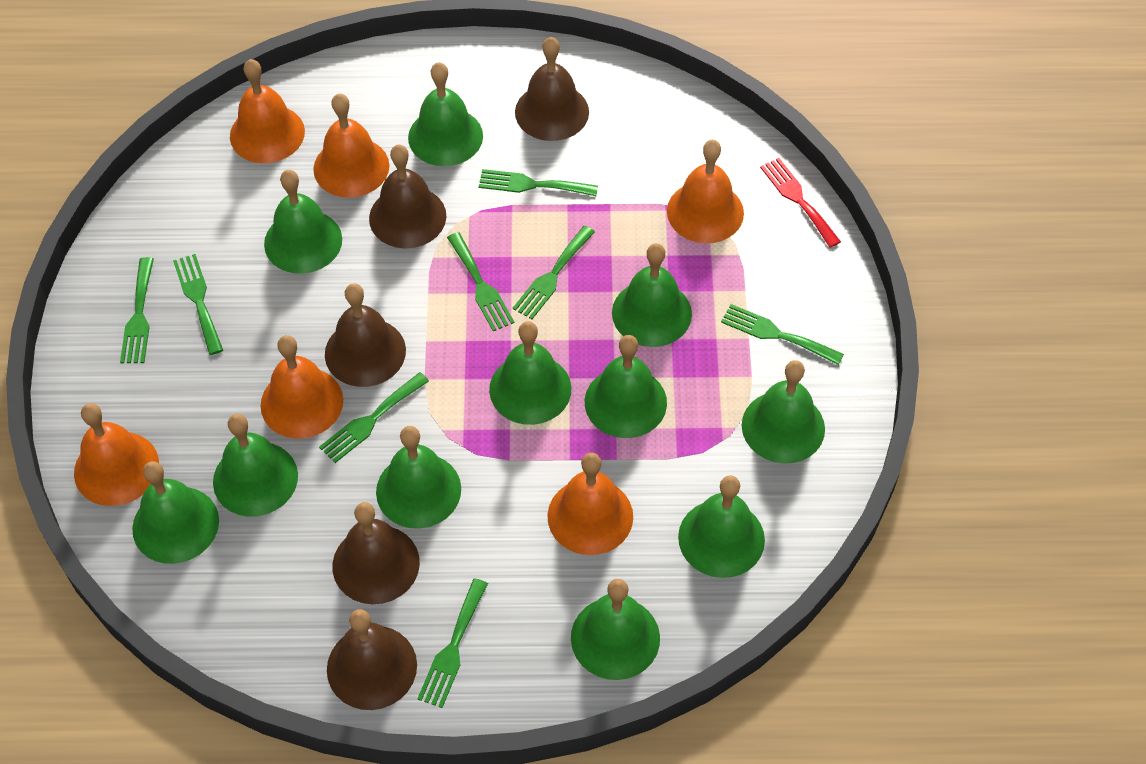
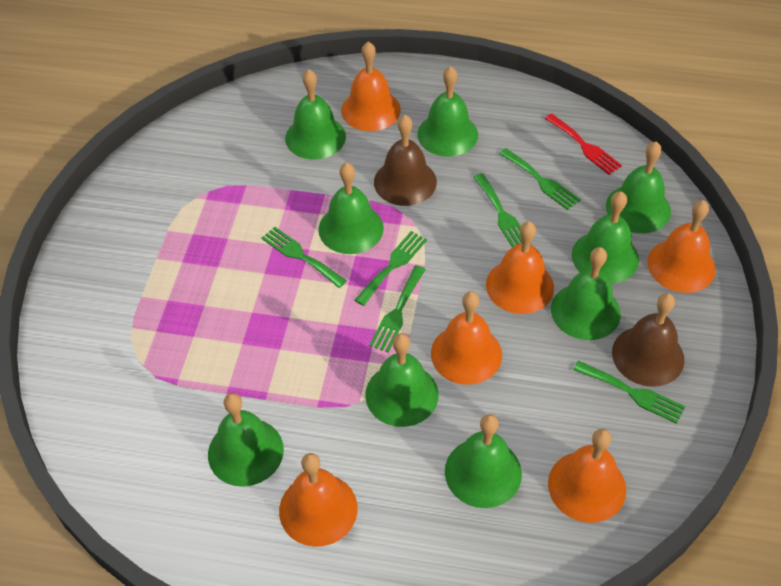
brown bell: 5 -> 2
green bell: 11 -> 9
green fork: 8 -> 6

